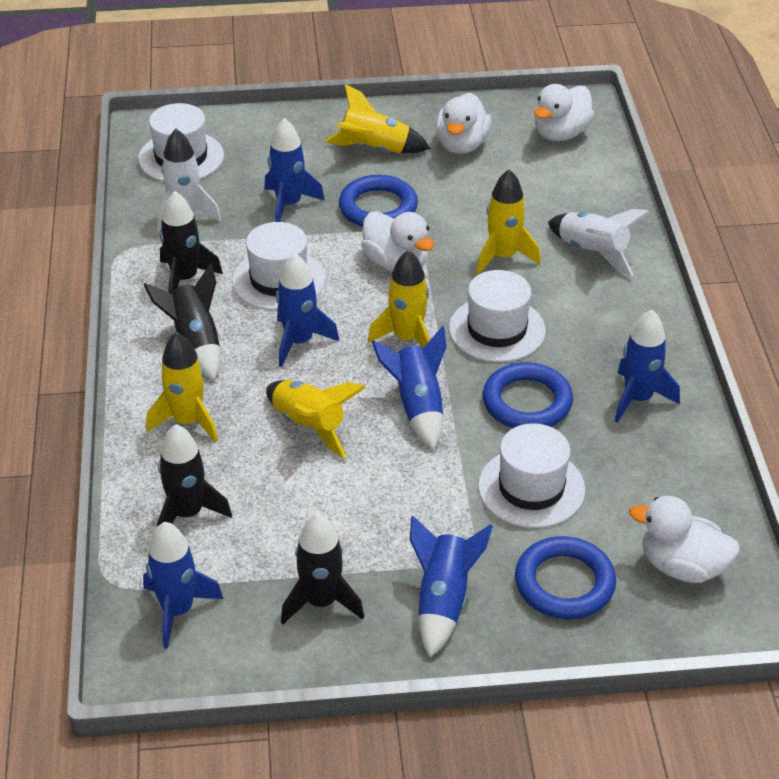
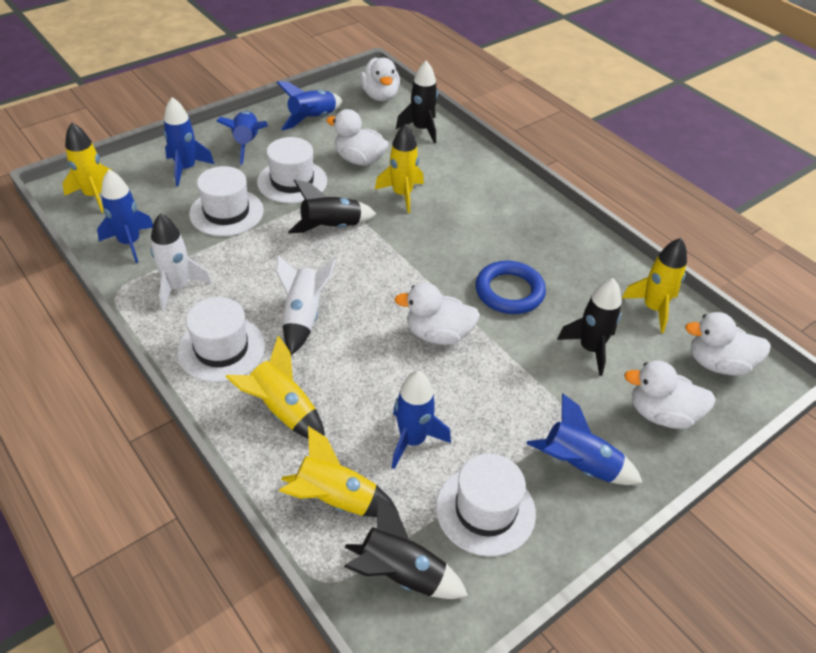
blue ring: 3 -> 1
white duck: 4 -> 5

